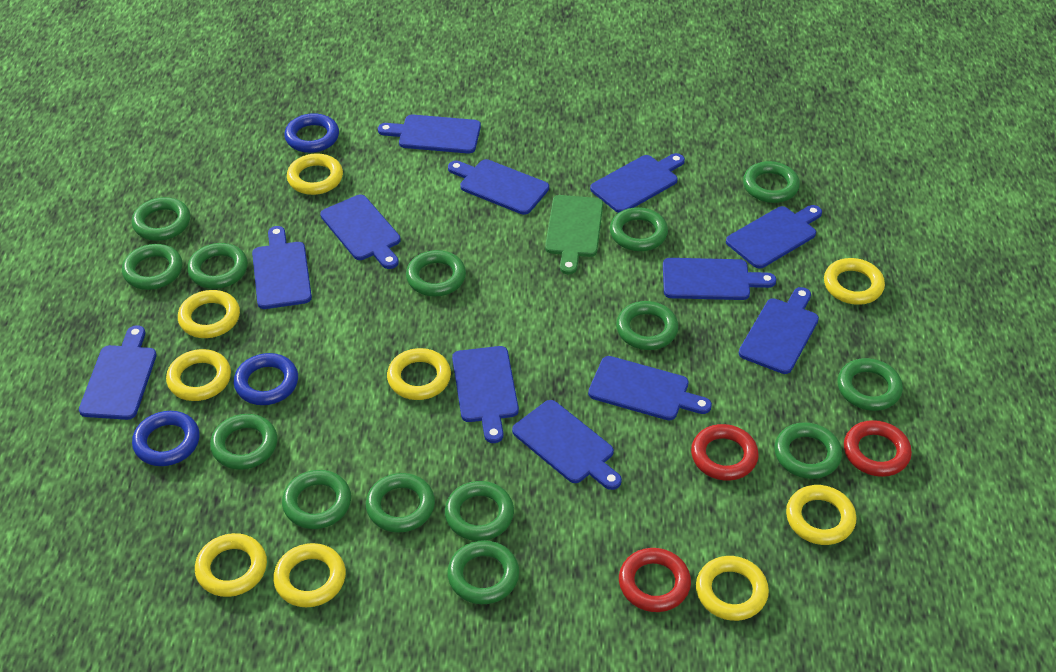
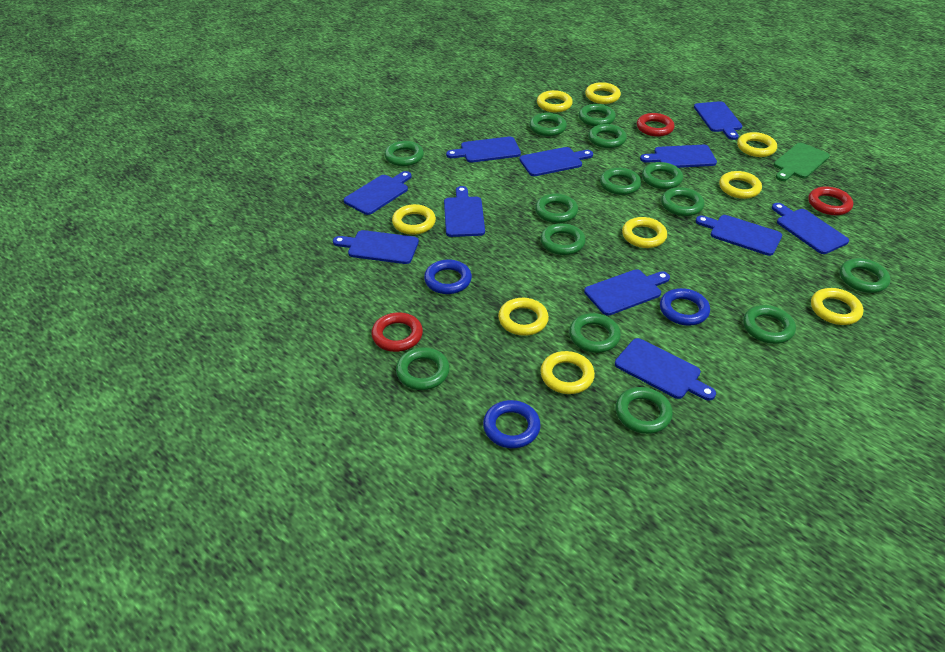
blue cutting board: 12 -> 11

